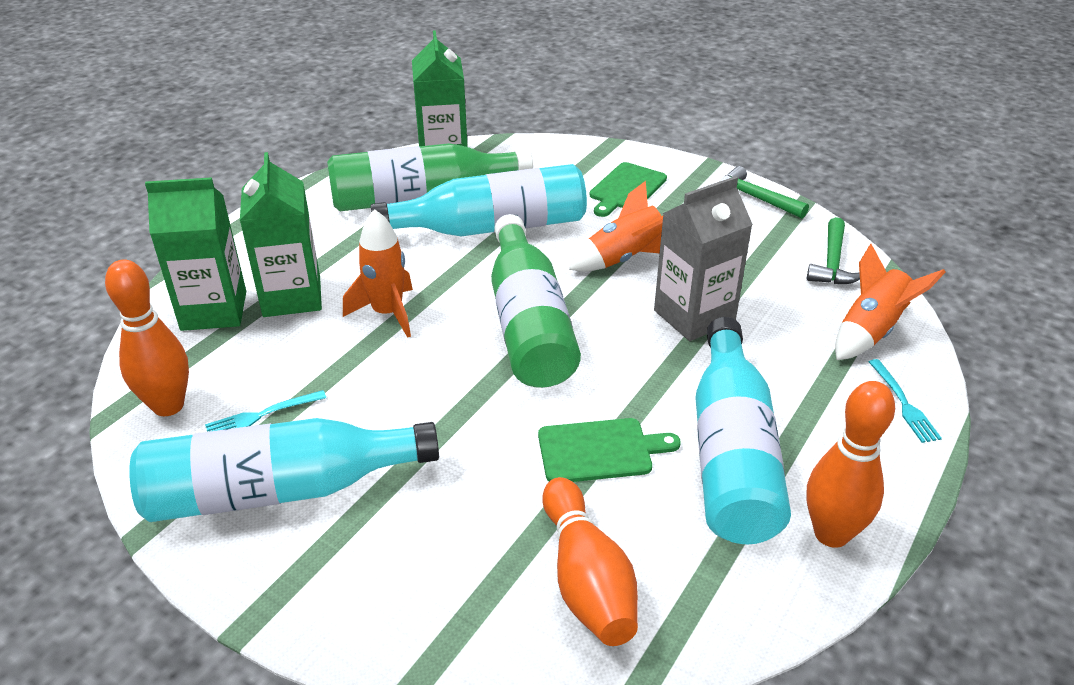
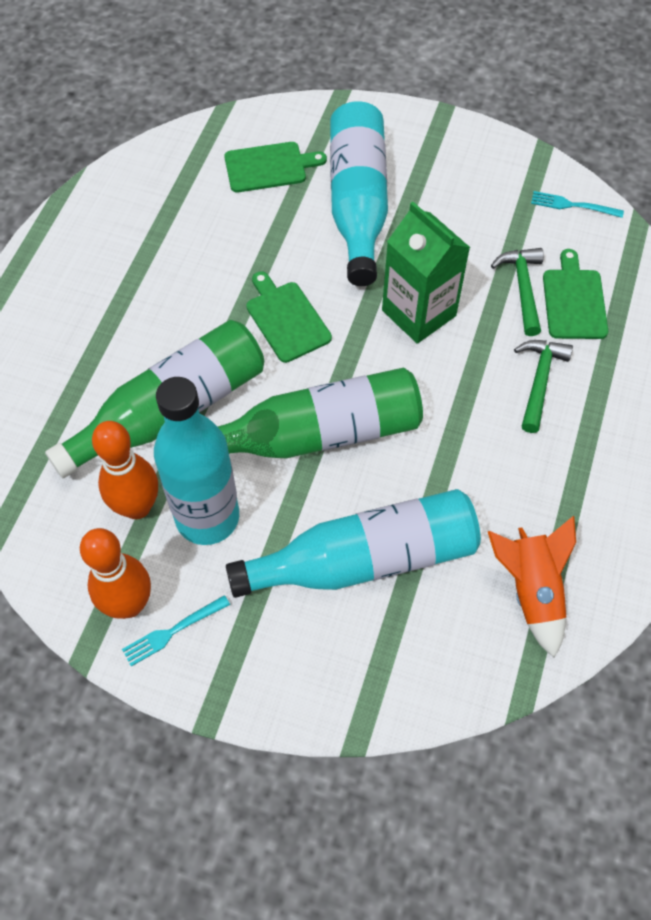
green carton: 3 -> 1
green cutting board: 2 -> 3
grey carton: 1 -> 0
orange bowling pin: 3 -> 2
orange rocket: 3 -> 1

